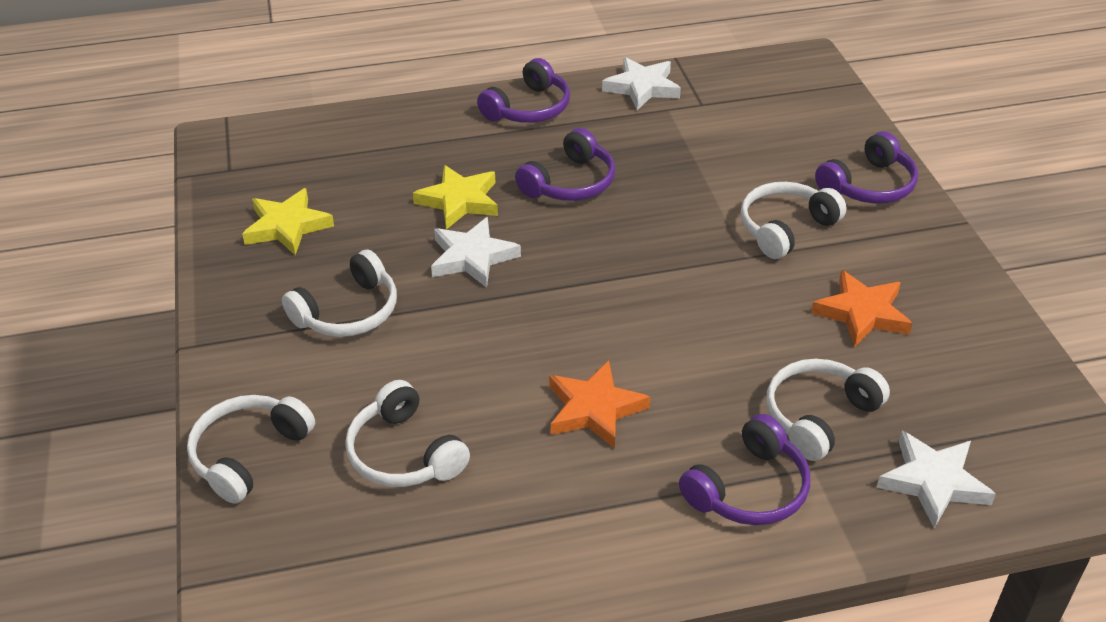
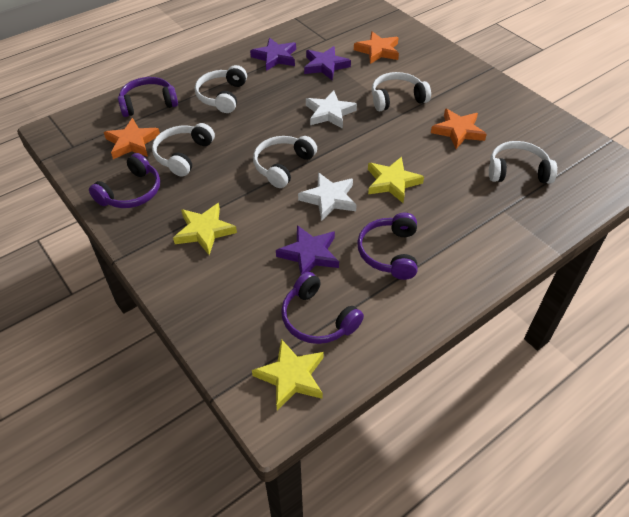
orange star: 2 -> 3
purple star: 0 -> 3
white star: 3 -> 2
yellow star: 2 -> 3

